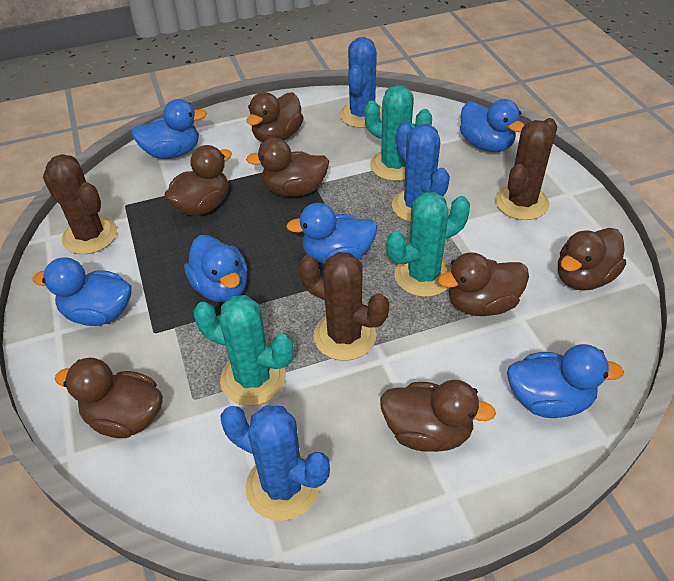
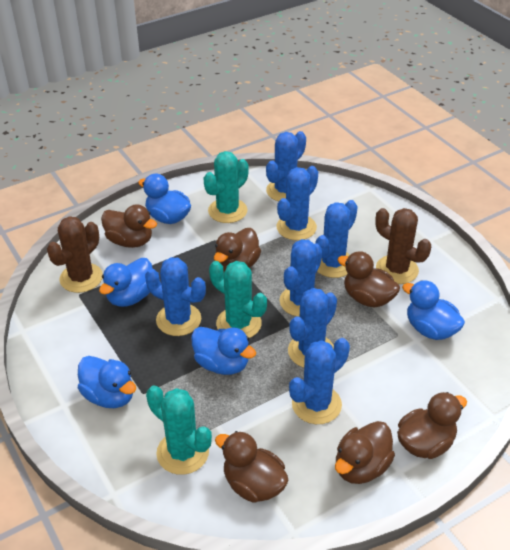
blue cactus: 3 -> 7
blue duck: 6 -> 5
brown cactus: 3 -> 2
brown duck: 7 -> 6

